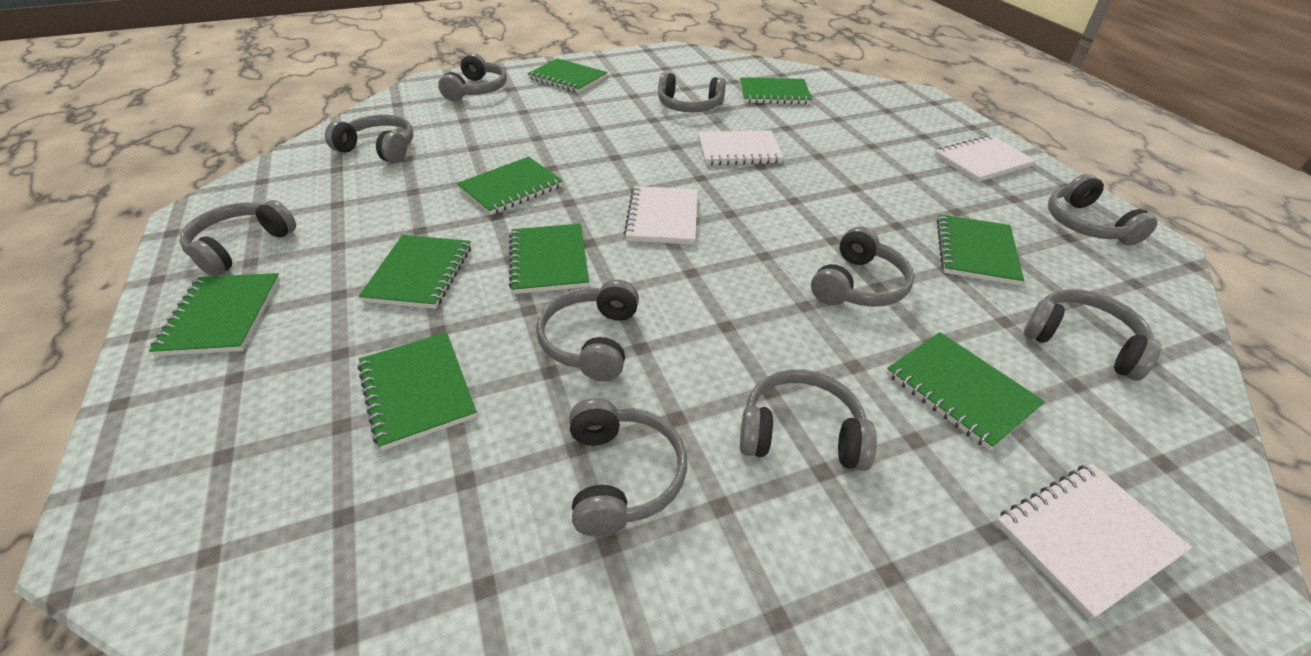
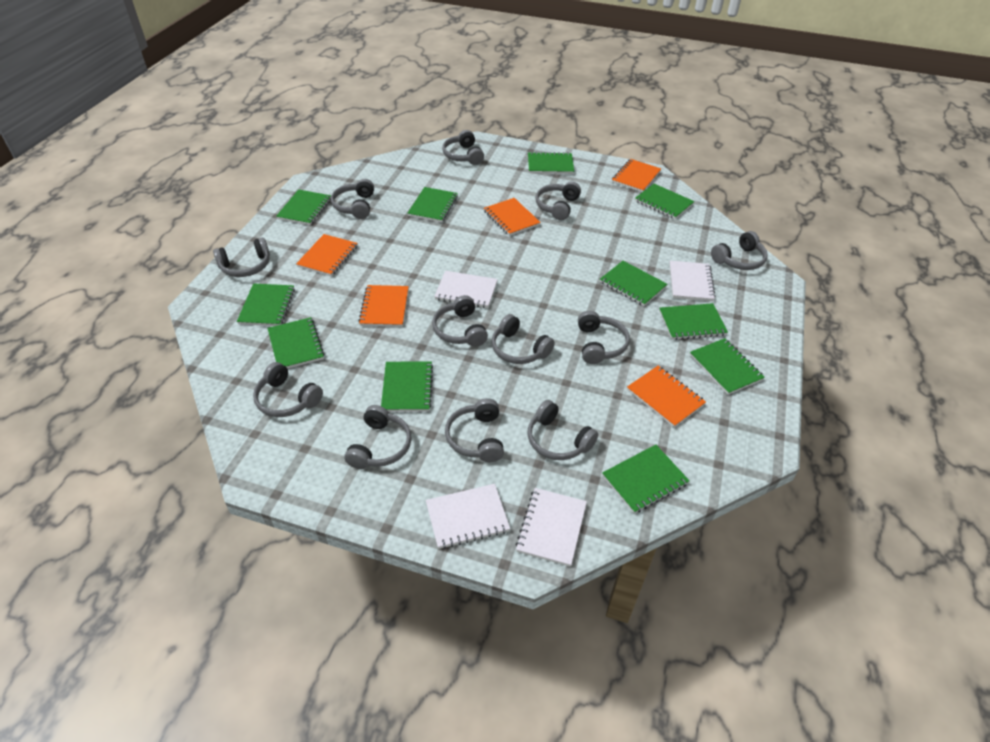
green notebook: 9 -> 11
grey headphones: 10 -> 12
orange notebook: 0 -> 5

